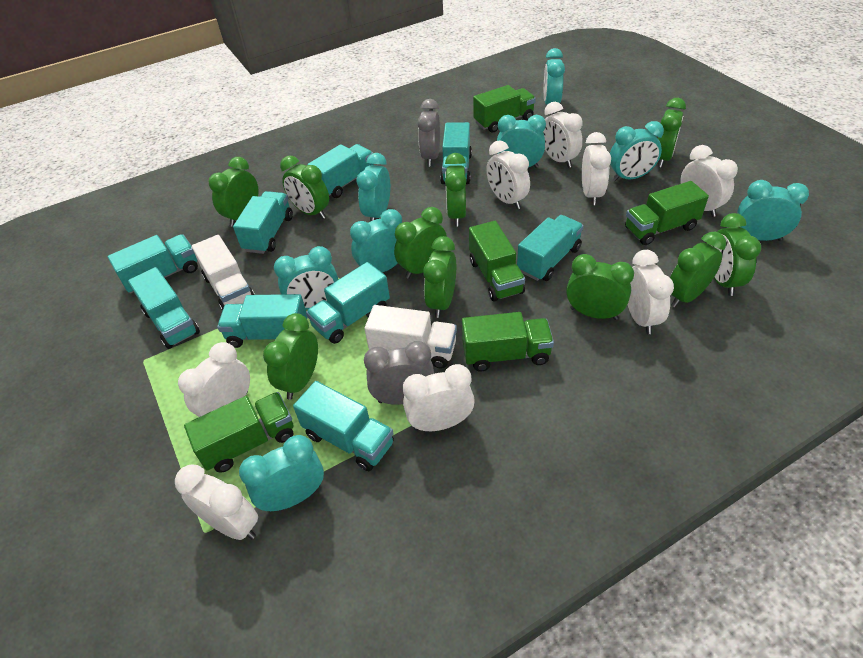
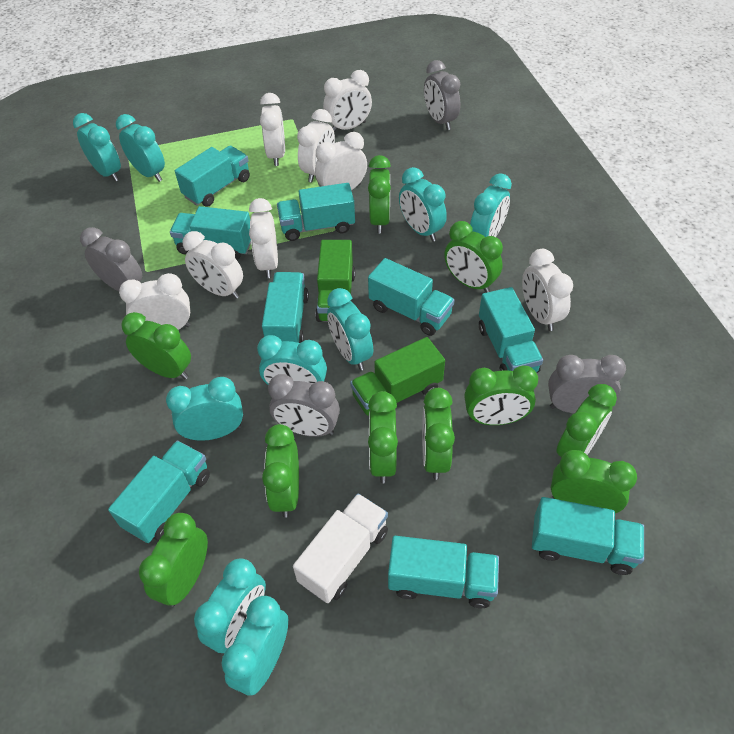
green truck: 5 -> 2
grey clock: 2 -> 4
turquoise clock: 8 -> 9
white truck: 2 -> 1

